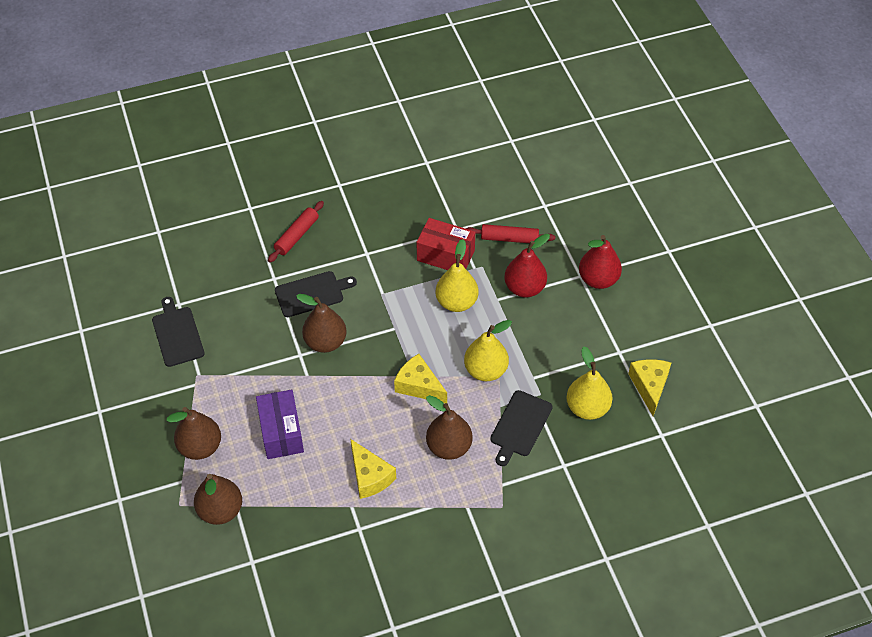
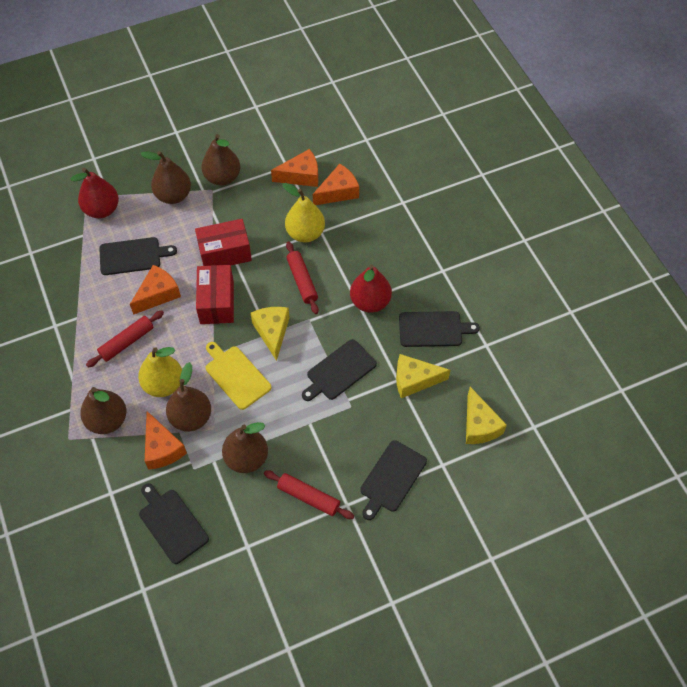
black cutting board: 3 -> 5
brown pear: 4 -> 5
orange cheese: 0 -> 4
purple box: 1 -> 0
red box: 1 -> 2
red rolling pin: 2 -> 3
yellow cutting board: 0 -> 1
yellow pear: 3 -> 2

